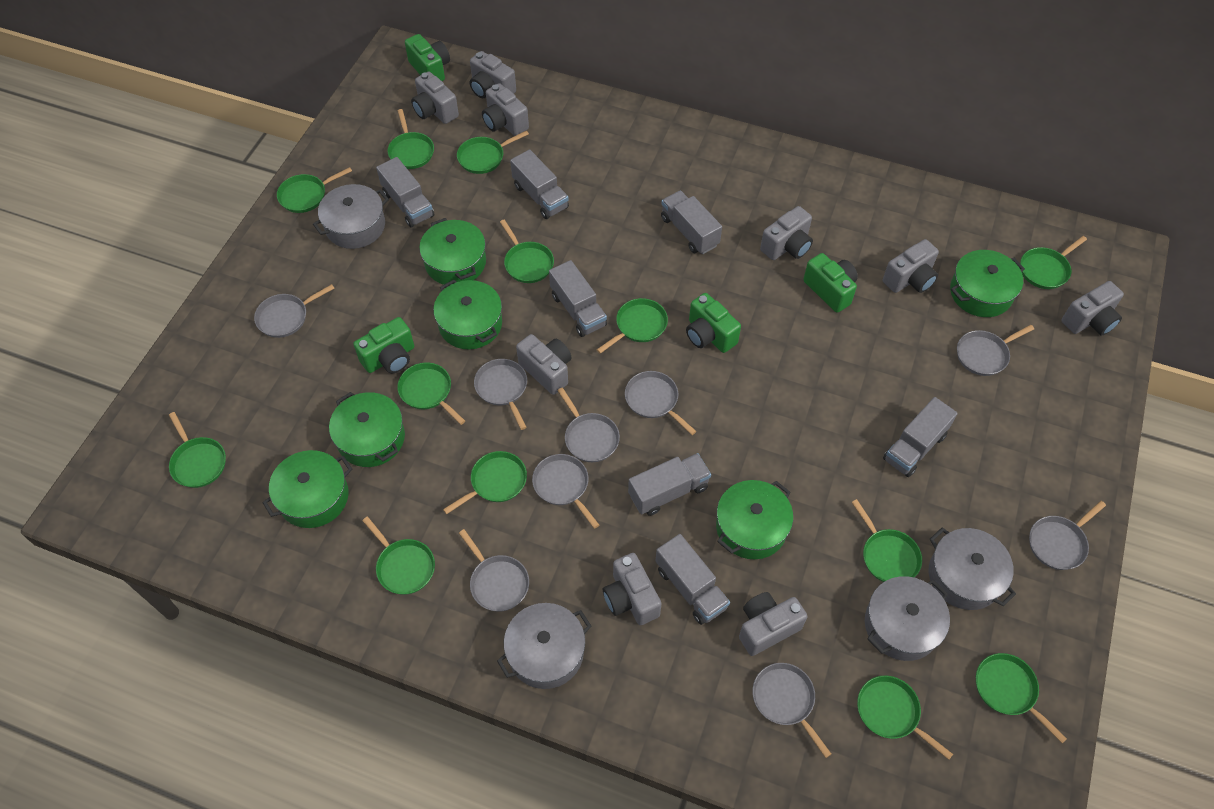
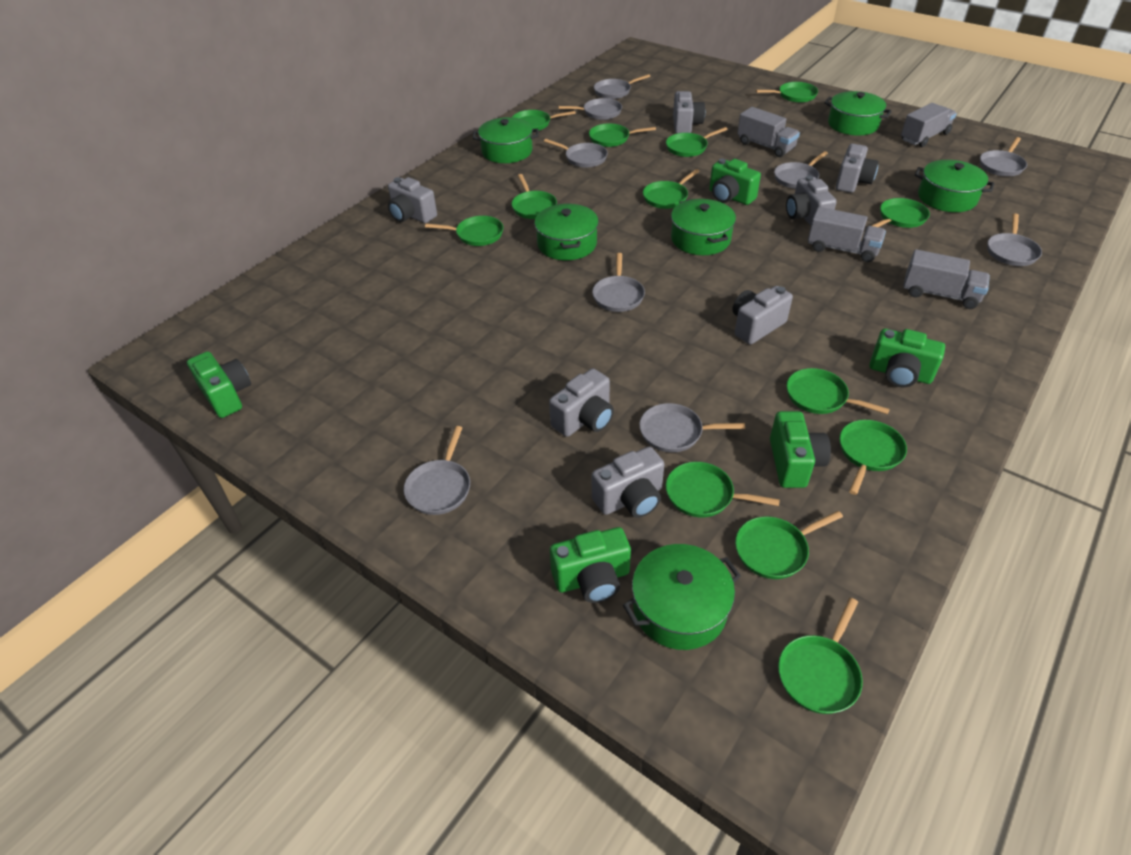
green camera: 4 -> 5
grey camera: 9 -> 7
grey pot: 4 -> 0
grey truck: 7 -> 4

